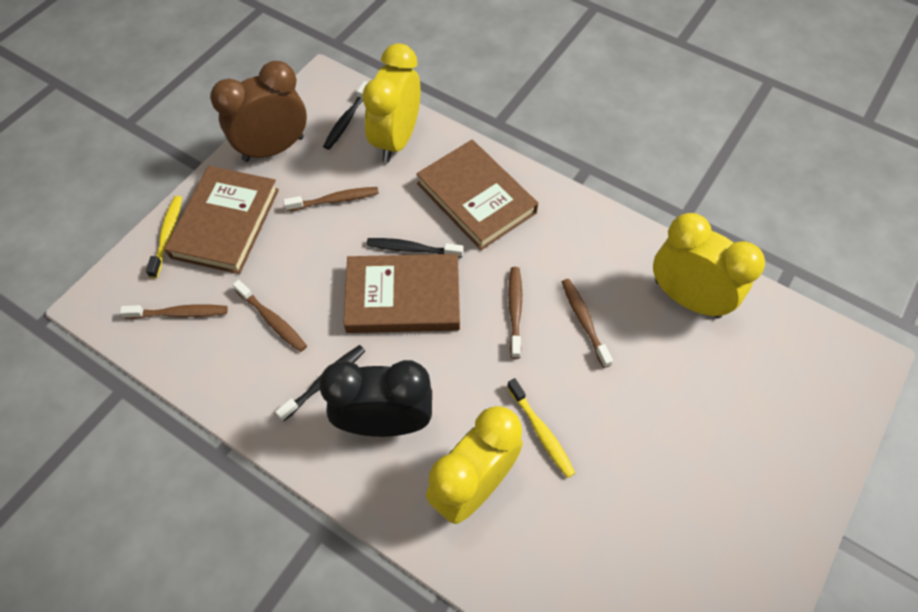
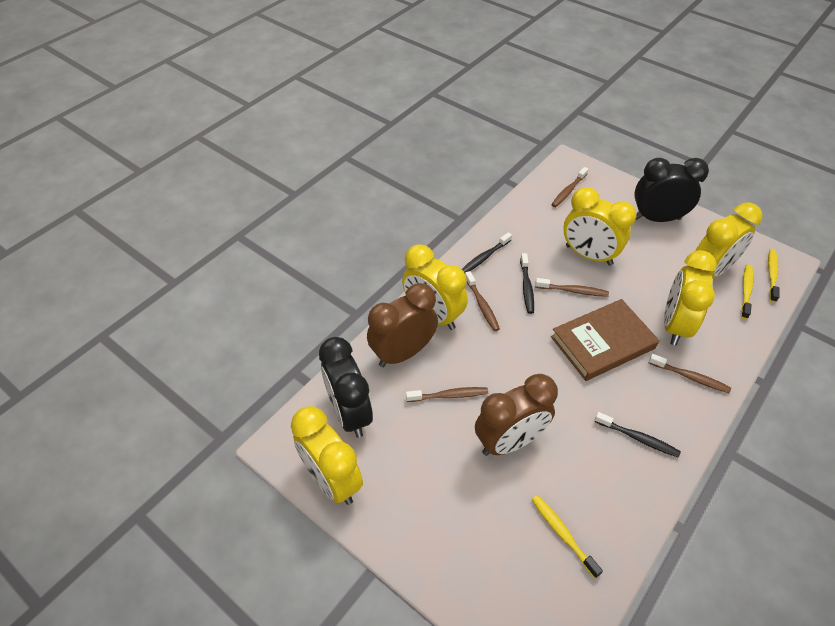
black clock: 1 -> 2
brown book: 3 -> 1
brown clock: 1 -> 2
yellow clock: 3 -> 5
yellow toothbrush: 2 -> 3

